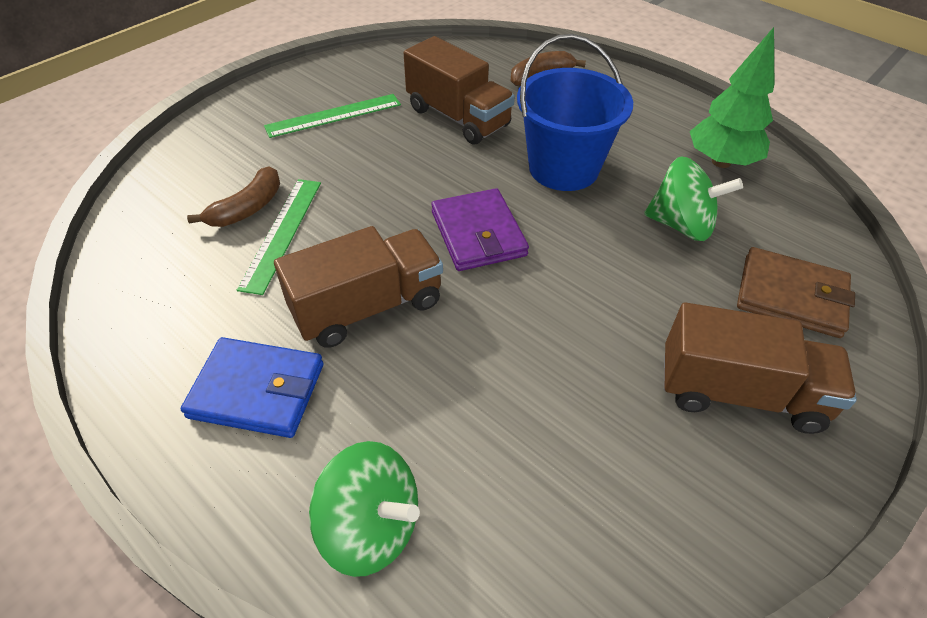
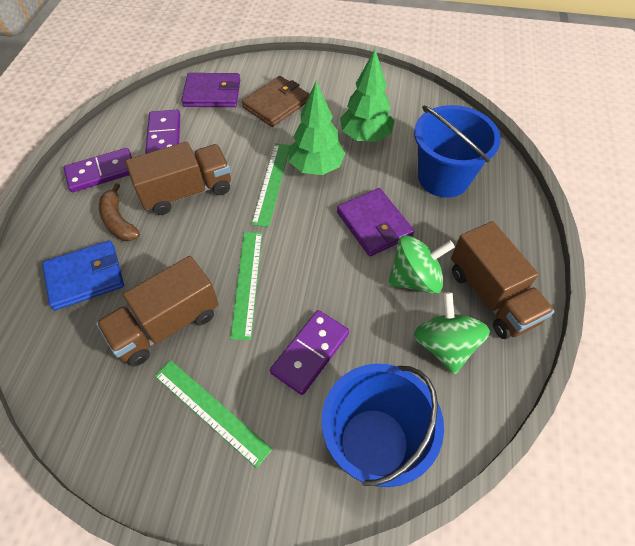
blue bucket: 1 -> 2
brown banana: 2 -> 1
green ruler: 2 -> 3
green tree: 1 -> 2
purple domino: 0 -> 3
purple wallet: 1 -> 2

